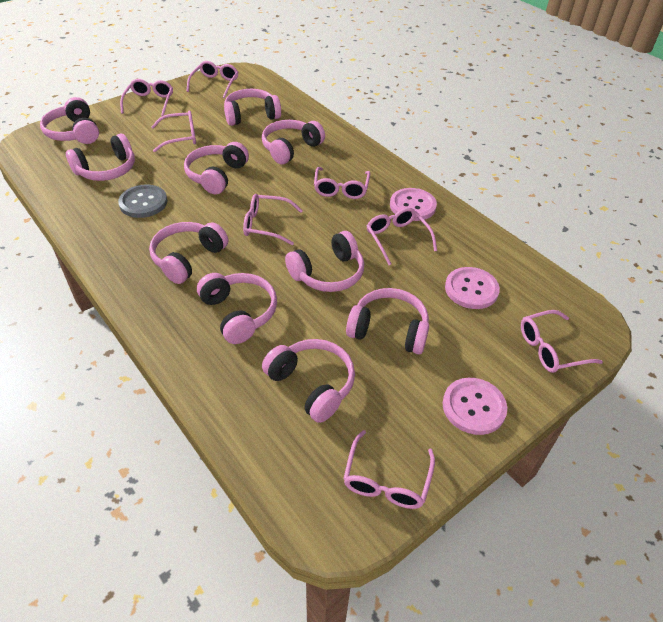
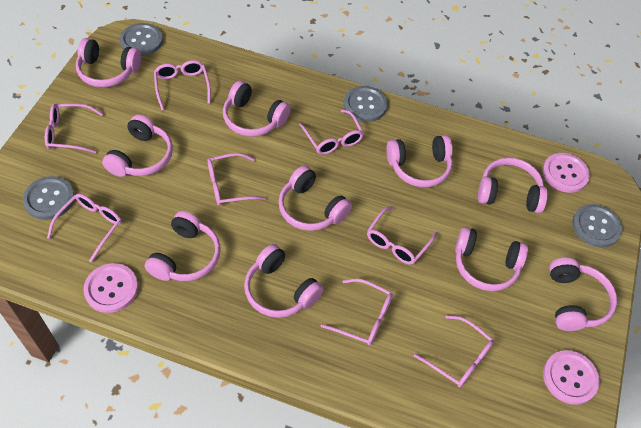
grey button: 1 -> 4

